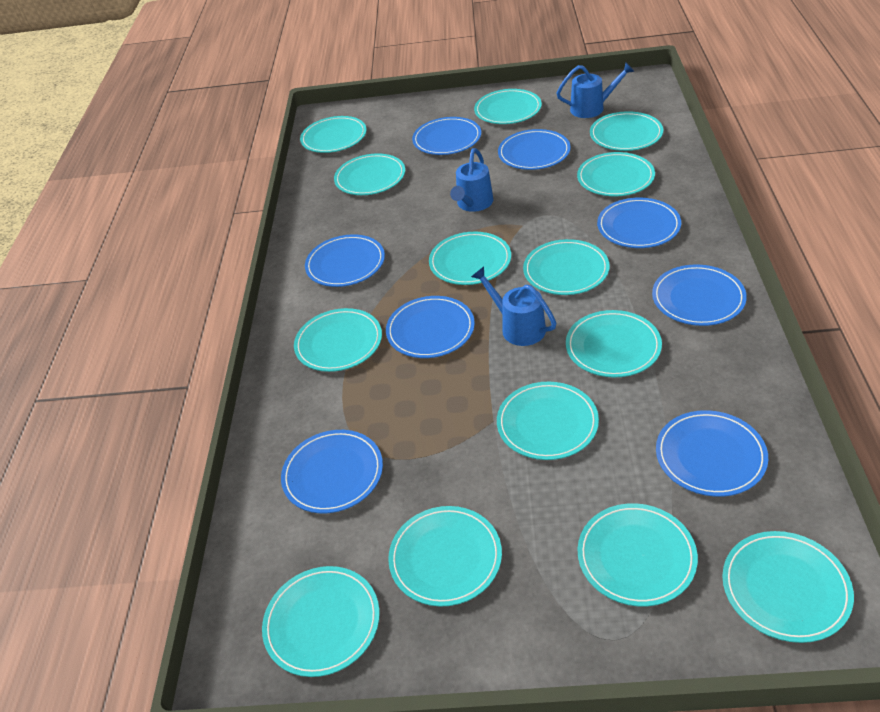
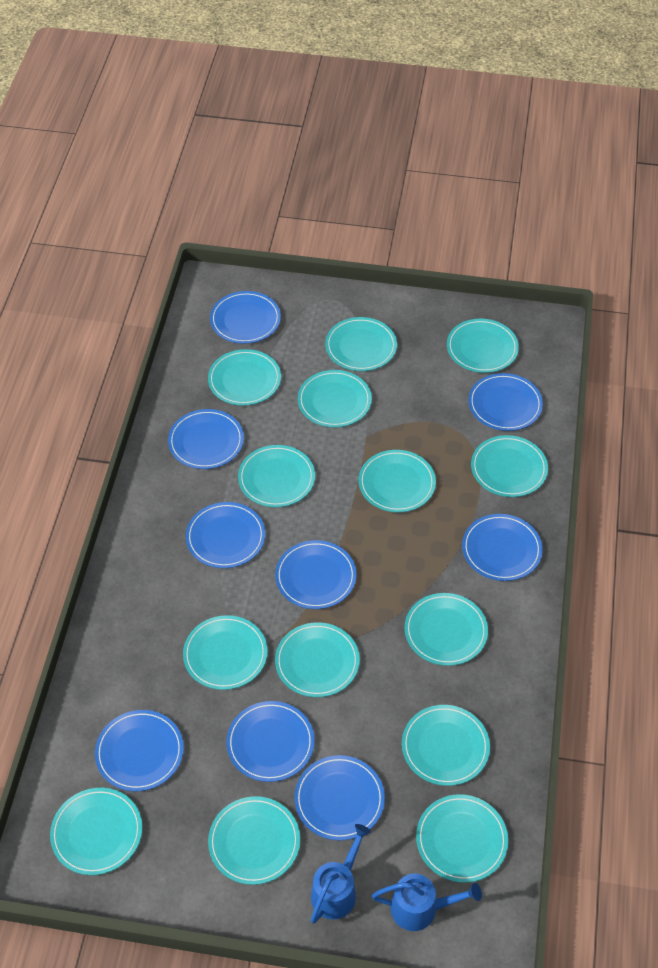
blue plate: 8 -> 9
blue watering can: 3 -> 2

